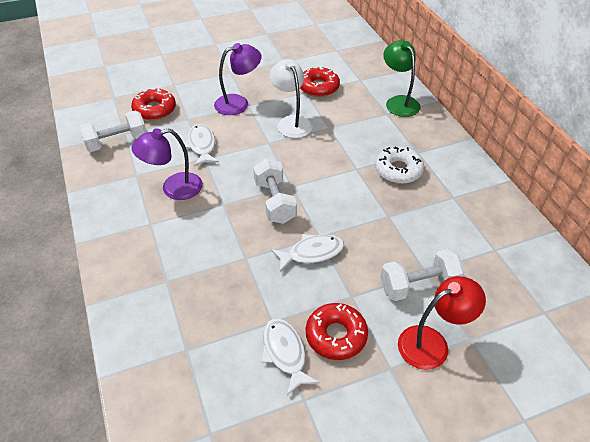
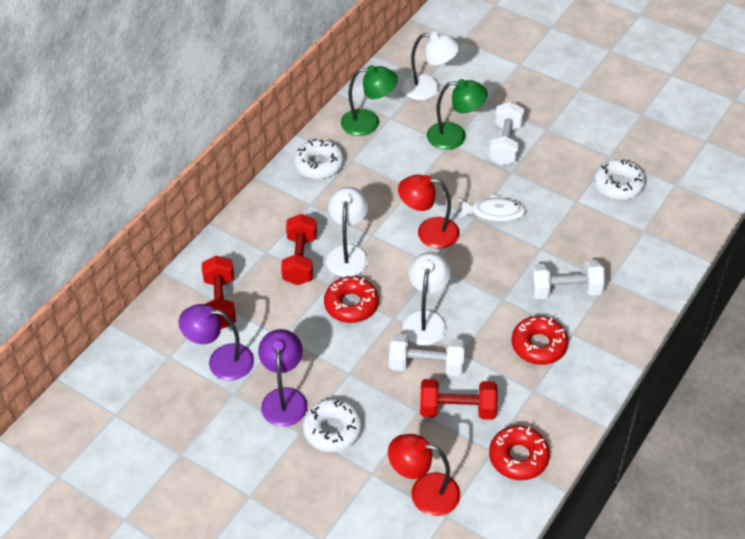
green lamp: 1 -> 2
red dumbbell: 0 -> 3
red lamp: 1 -> 2
white donut: 1 -> 3
white fish: 3 -> 1
white lamp: 1 -> 3

